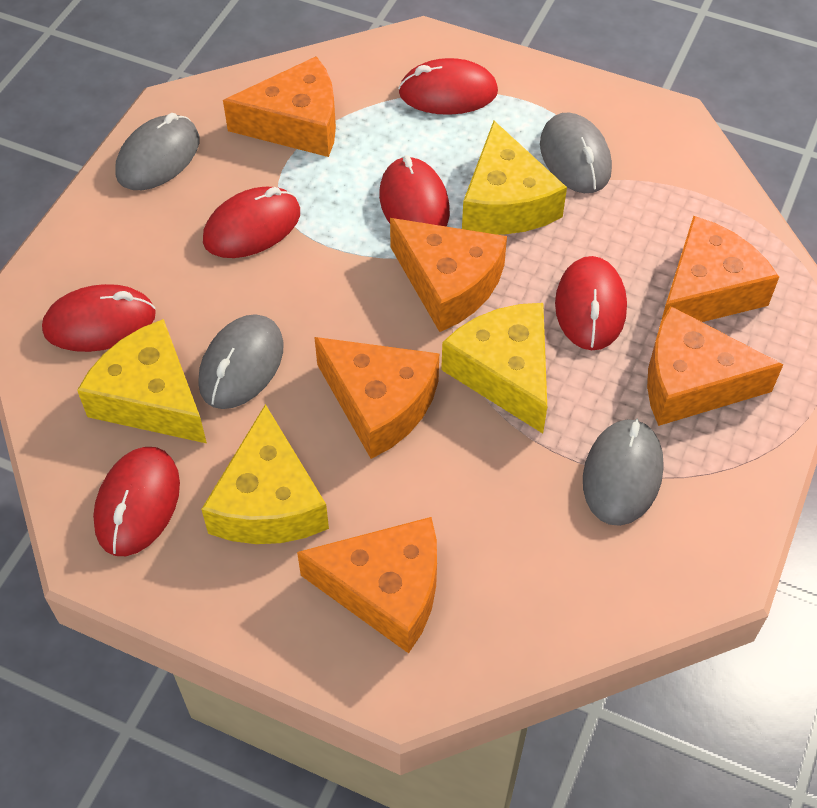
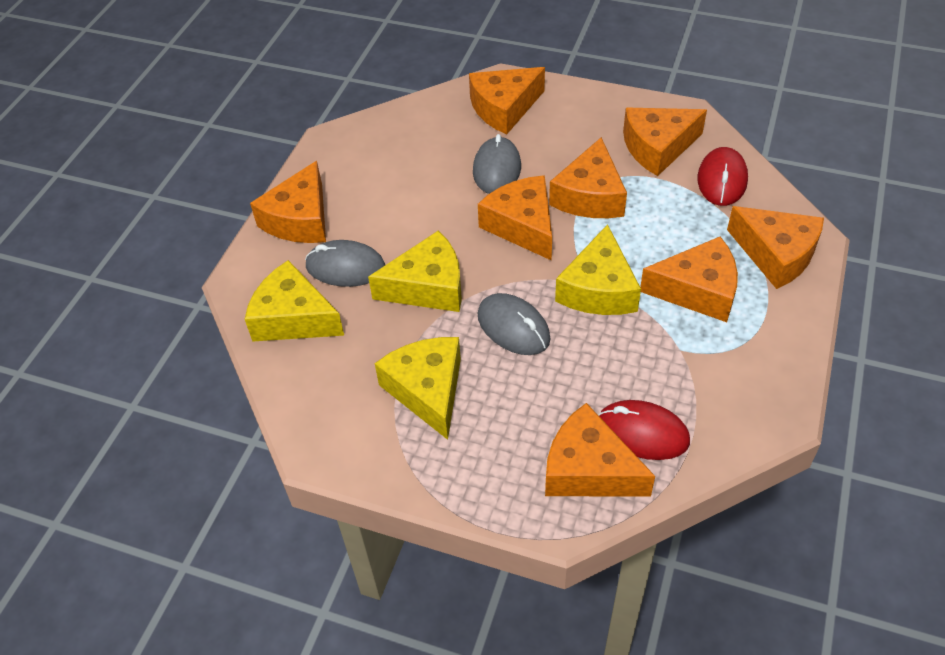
grey mouse: 4 -> 3
orange cheese: 6 -> 8
red mouse: 6 -> 2

